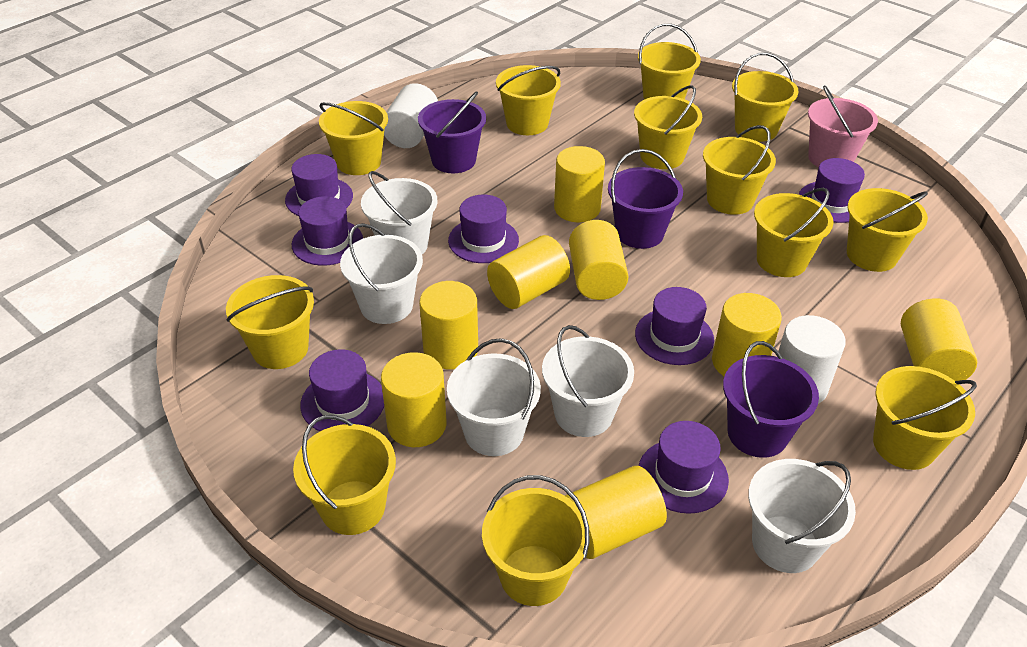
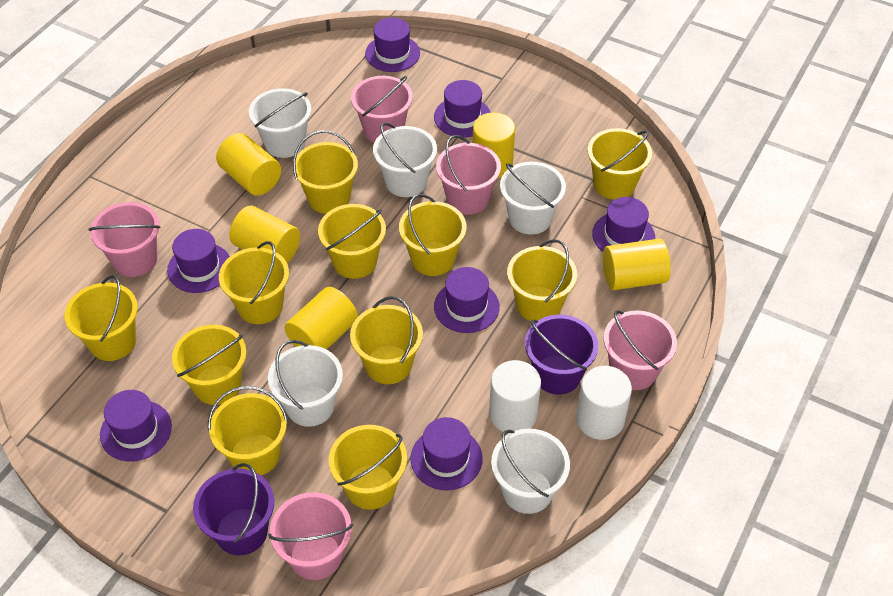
pink bucket: 1 -> 5
purple bucket: 3 -> 2
yellow bucket: 12 -> 11
yellow cylinder: 8 -> 5

